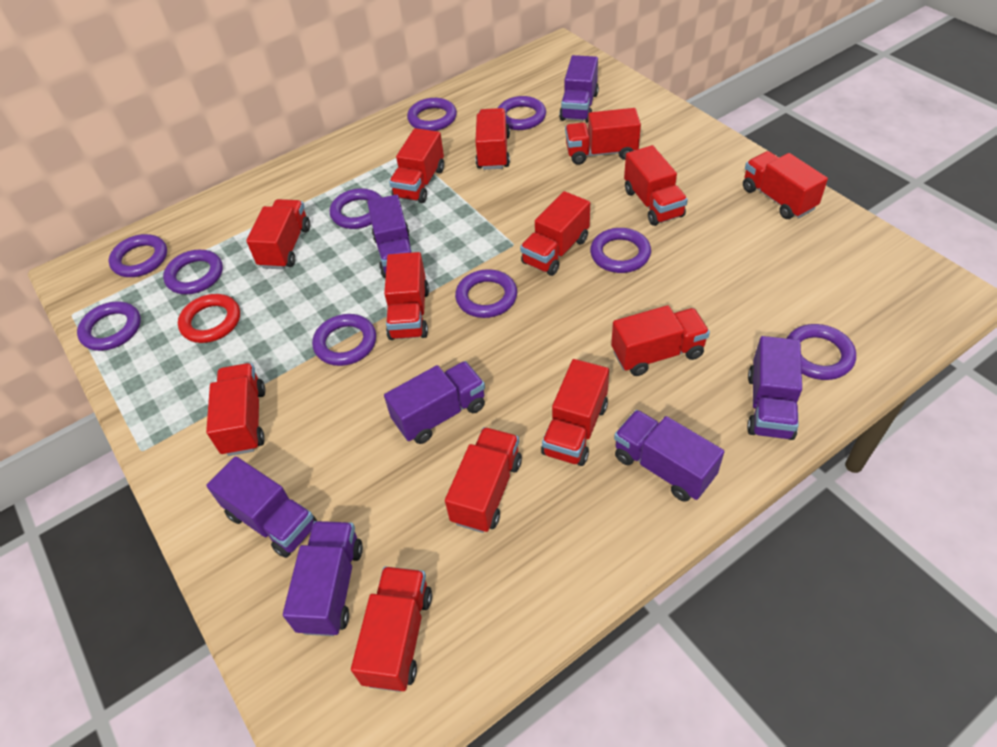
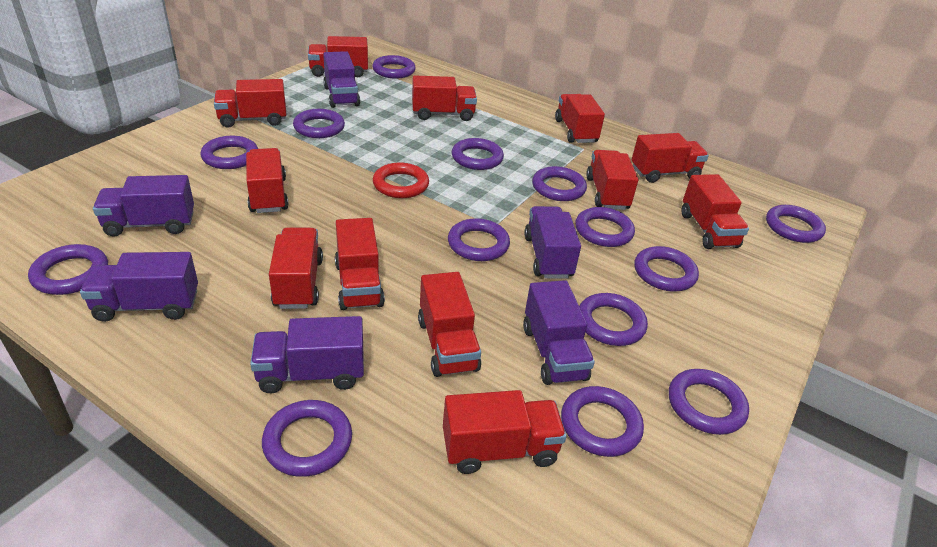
purple ring: 10 -> 14
purple truck: 7 -> 6
red truck: 13 -> 12

